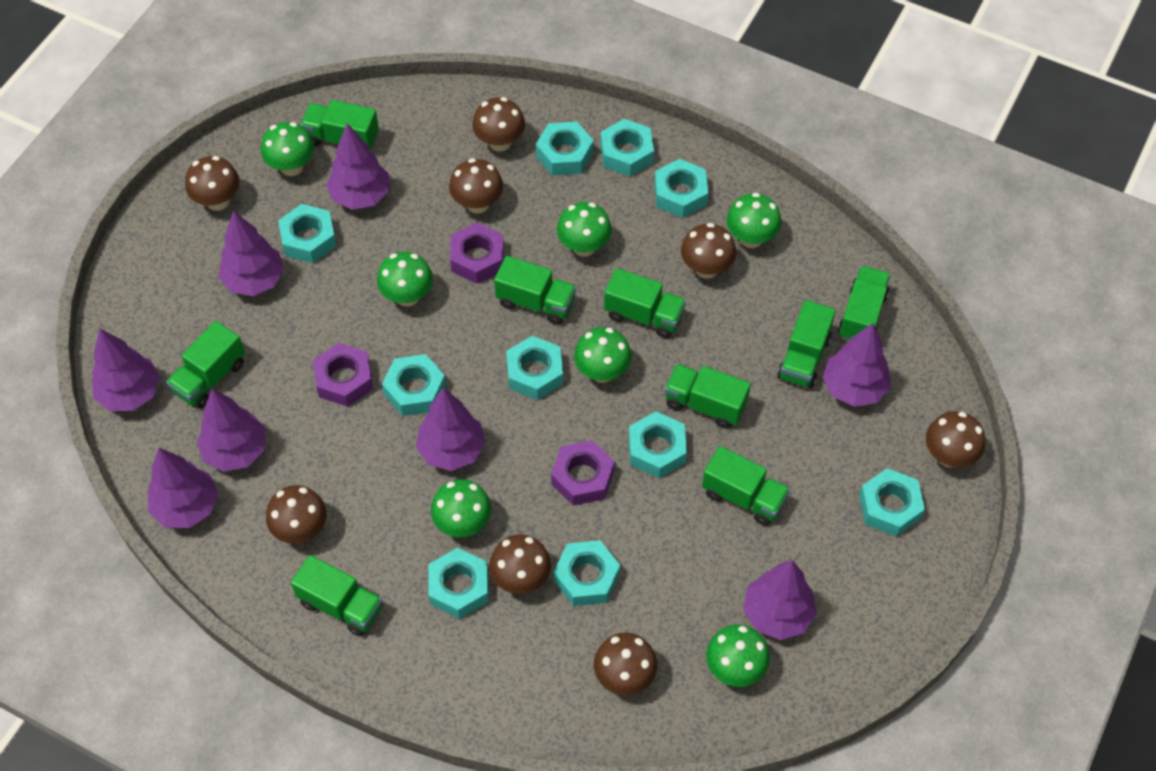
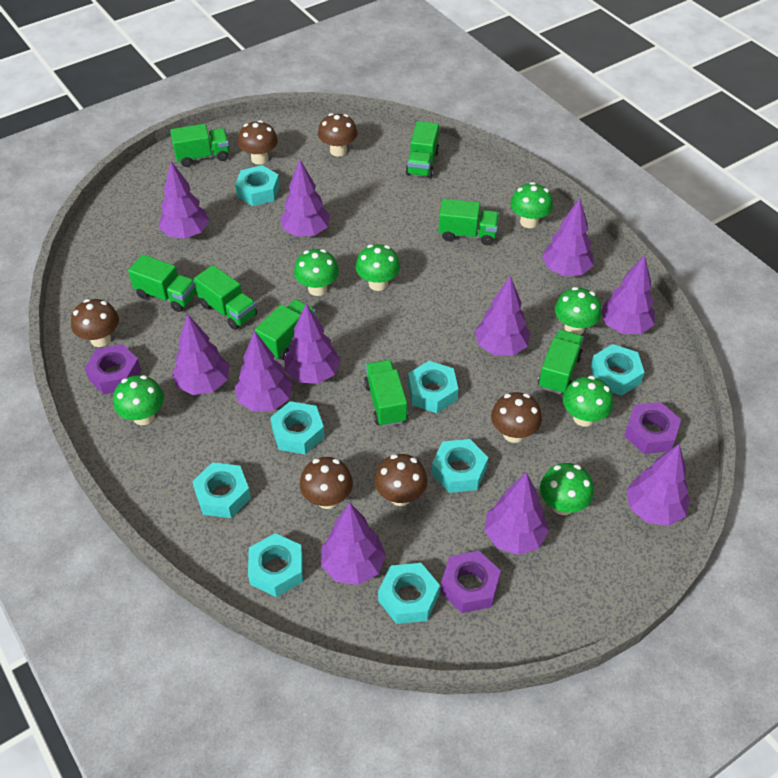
brown mushroom: 8 -> 6
green truck: 9 -> 8
purple tree: 8 -> 11
turquoise nut: 10 -> 8

